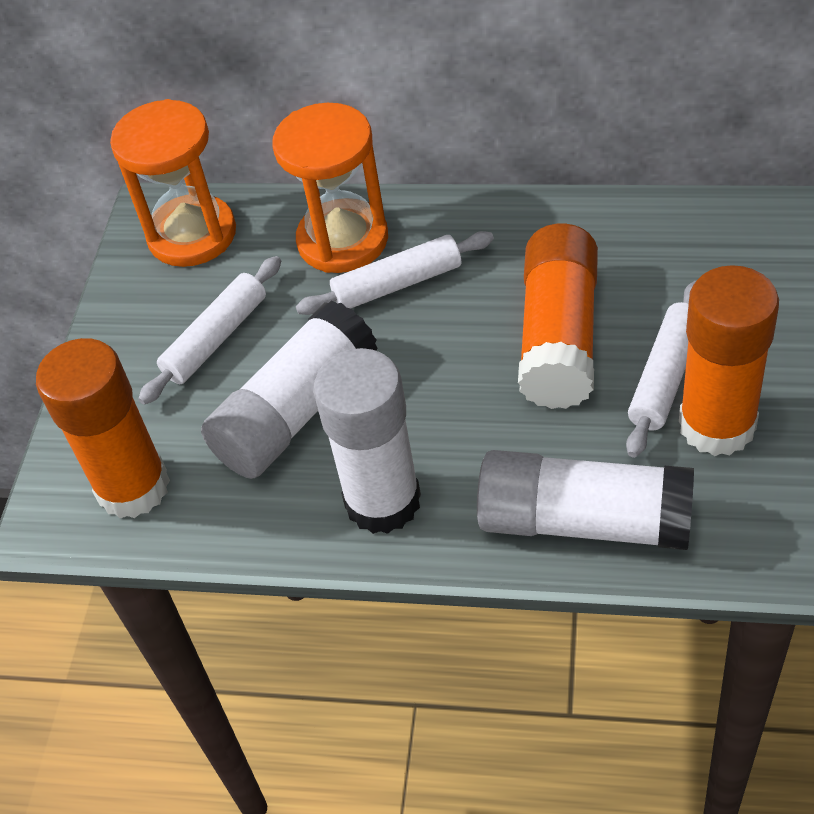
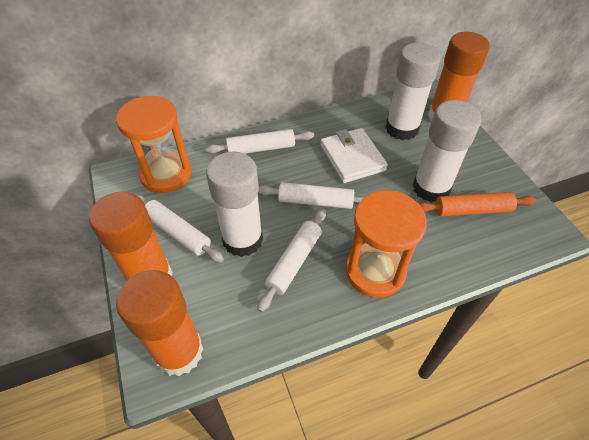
orange rolling pin: 0 -> 1
white rolling pin: 3 -> 4
white wallet: 0 -> 1

